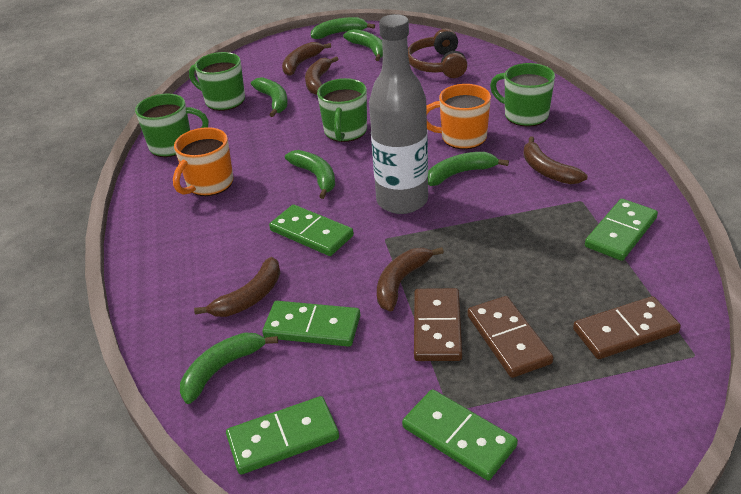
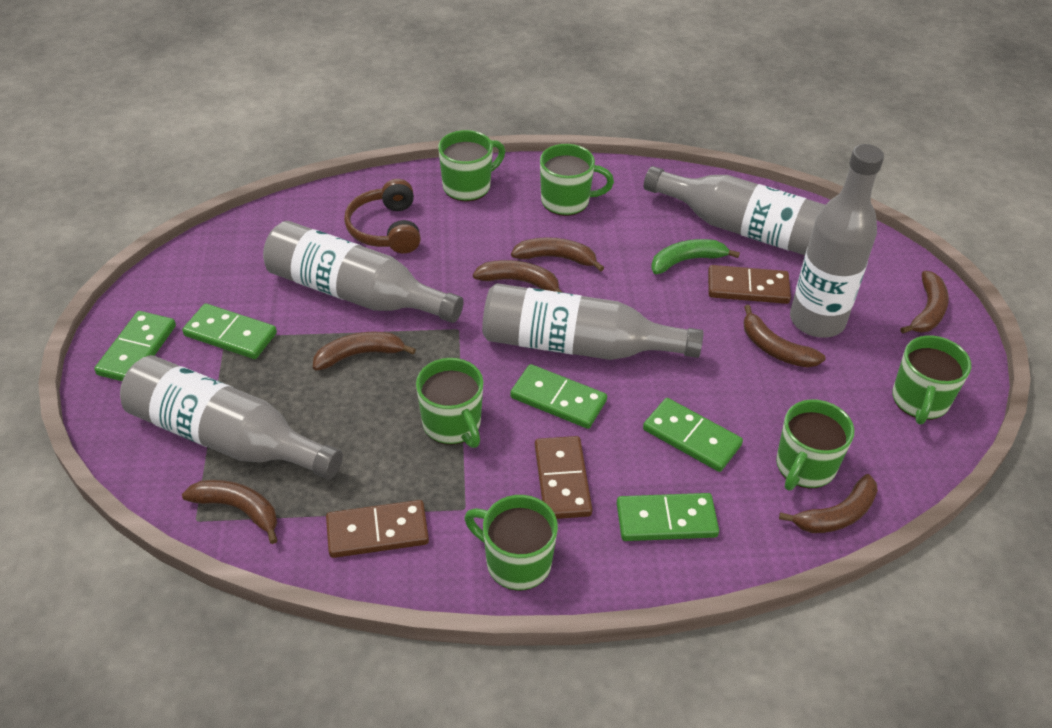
brown banana: 5 -> 7
green banana: 6 -> 1
green mug: 4 -> 6
grey bottle: 1 -> 5
orange mug: 2 -> 0

